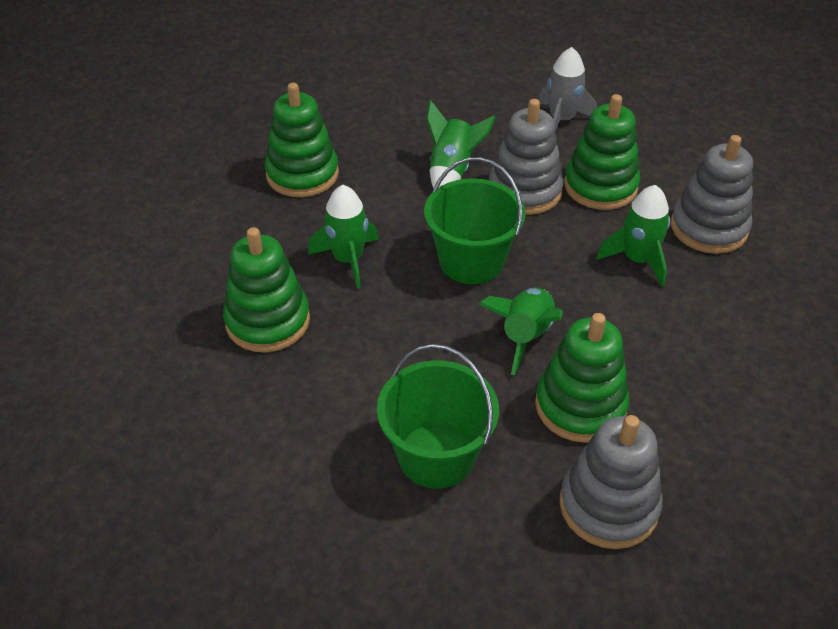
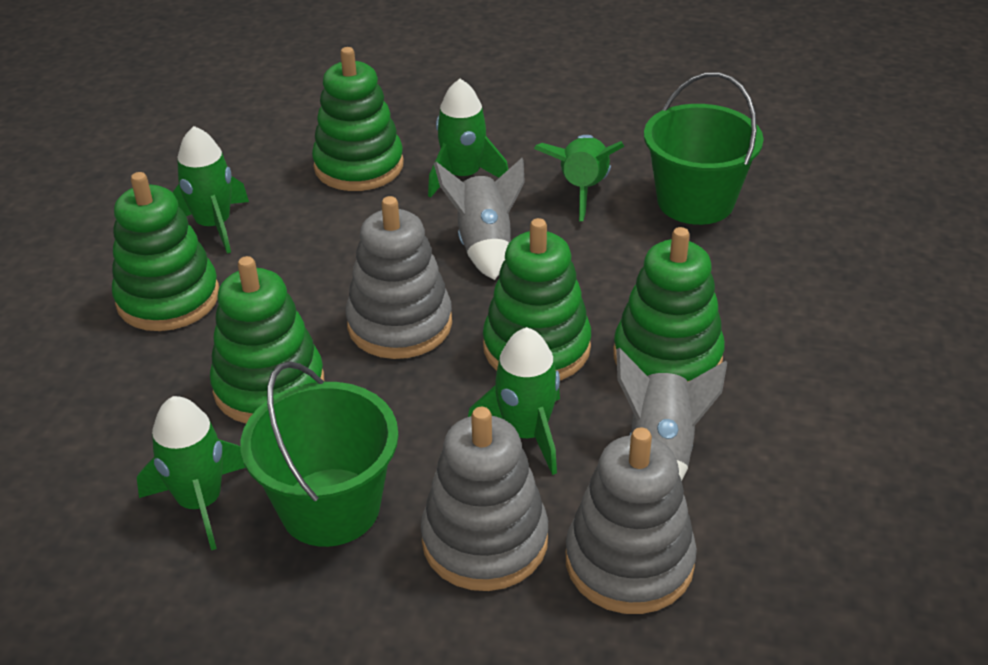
green rocket: 4 -> 5
green stacking toy: 4 -> 5
grey rocket: 1 -> 2

